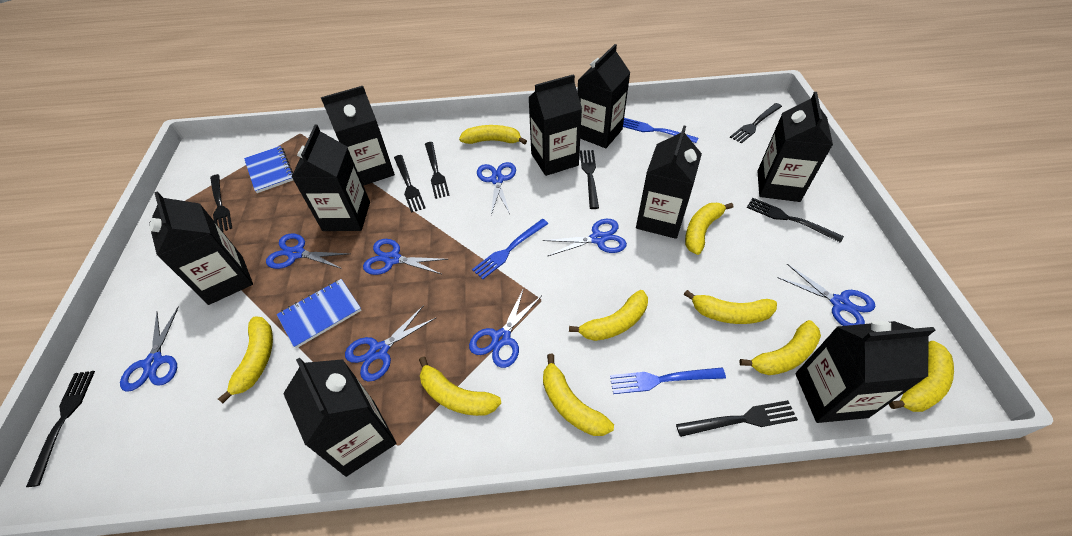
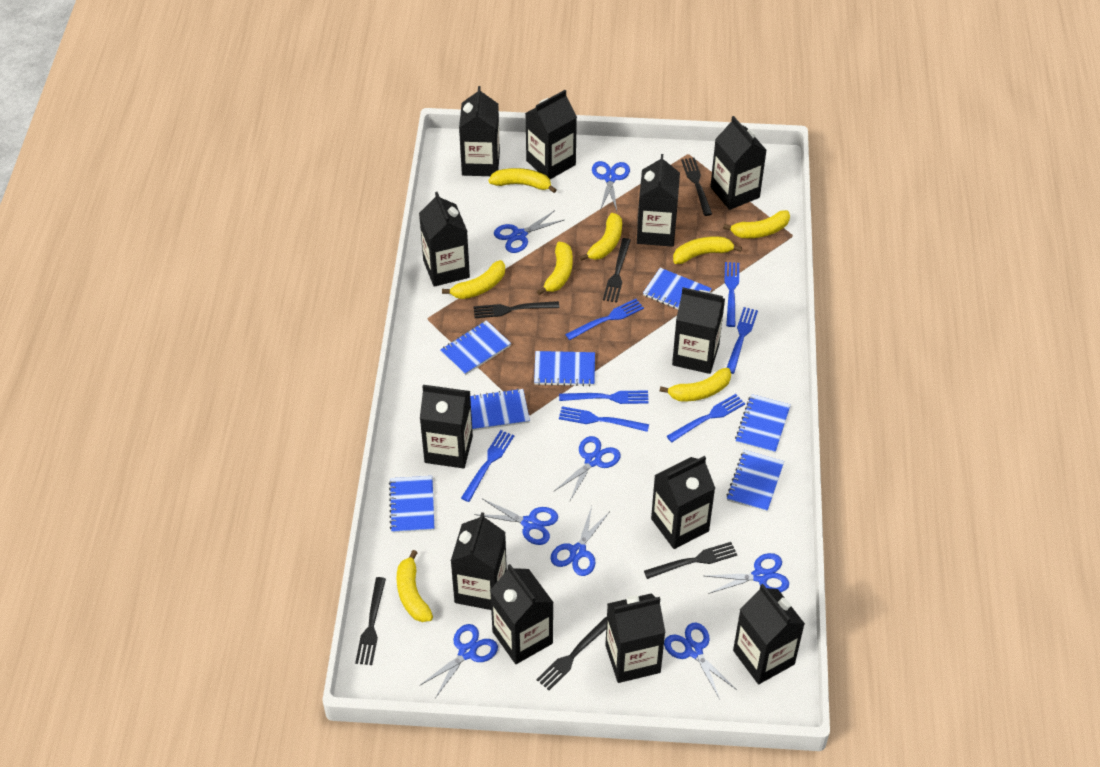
black carton: 9 -> 12
black fork: 8 -> 6
blue fork: 3 -> 7
blue notebook: 2 -> 7
yellow banana: 9 -> 8

